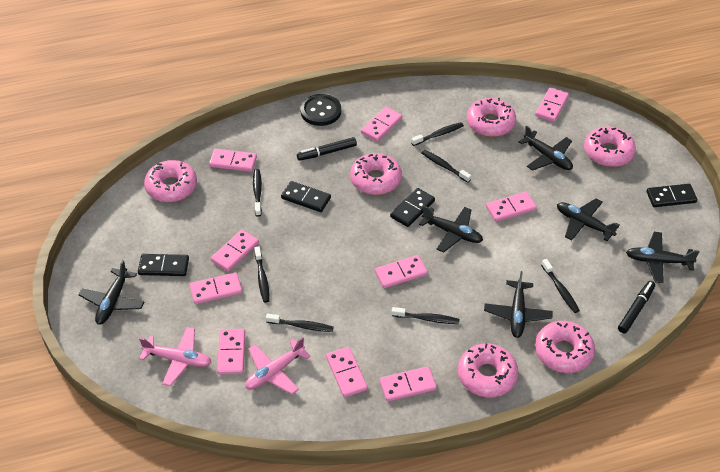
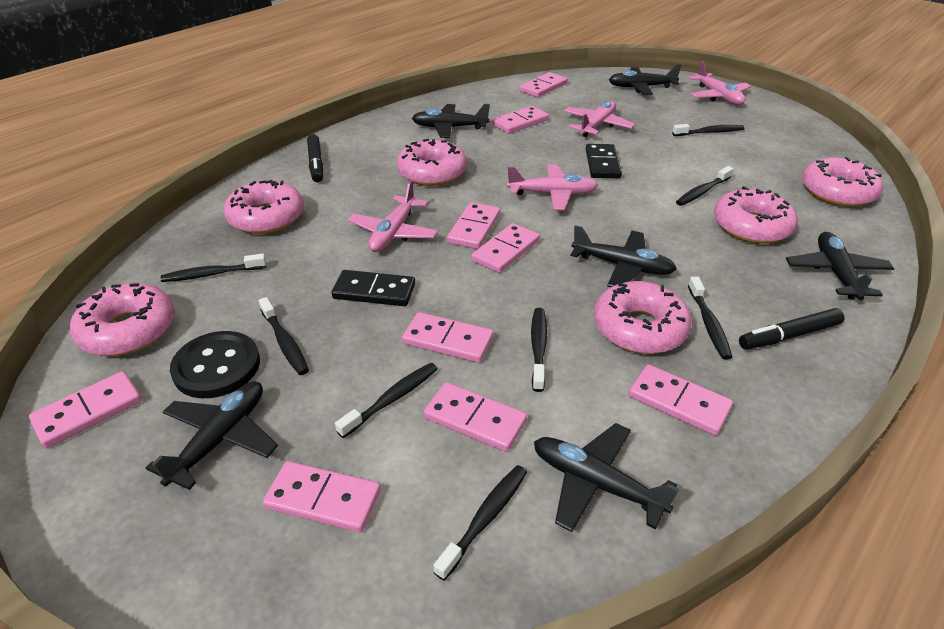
black domino: 4 -> 2
black toothbrush: 7 -> 8
pink domino: 10 -> 9
pink plane: 2 -> 4

